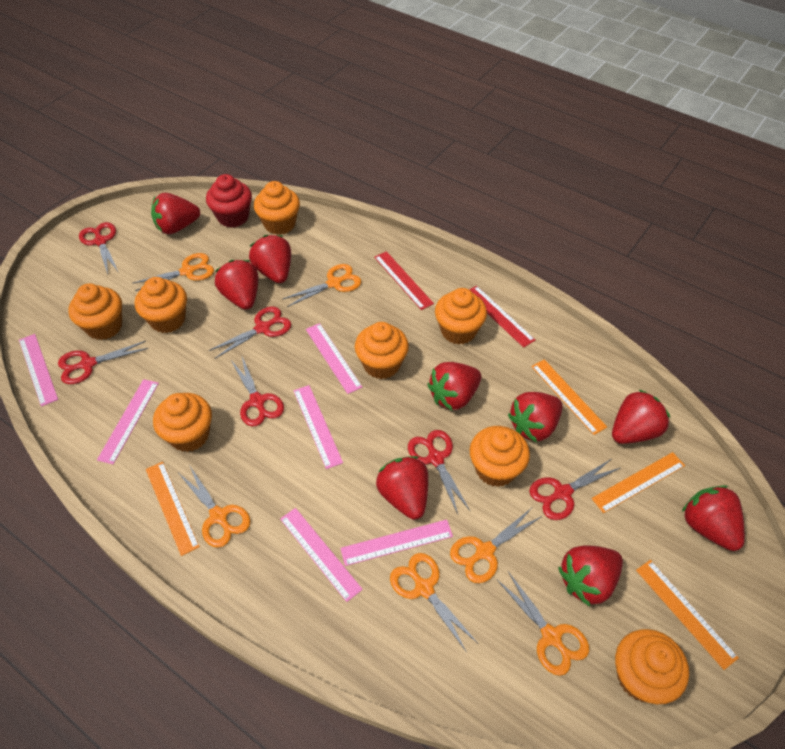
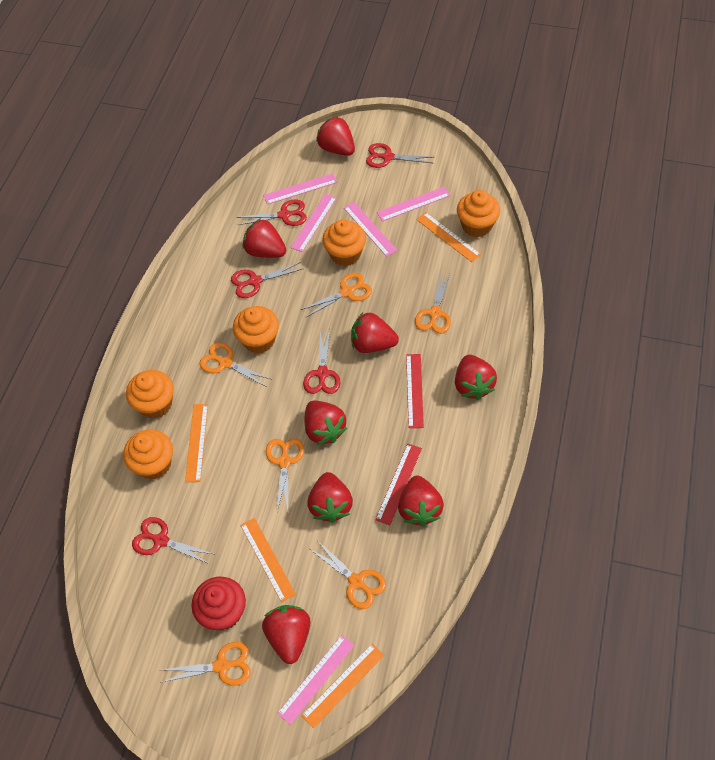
orange cupcake: 8 -> 5
pink ruler: 6 -> 5
red scissors: 6 -> 5
red strawberry: 9 -> 8

